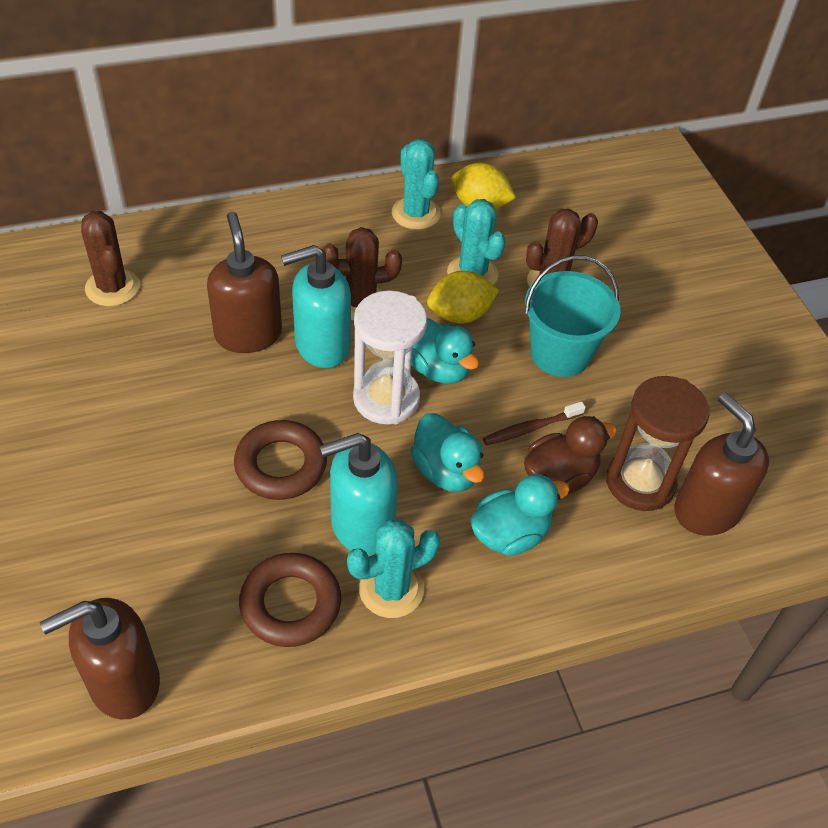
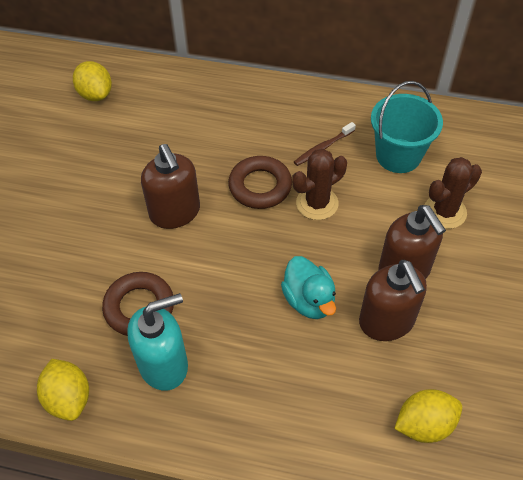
brown cactus: 3 -> 2
brown duck: 1 -> 0
brown hourglass: 1 -> 0
turquoise cactus: 3 -> 0
turquoise duck: 3 -> 1
turquoise soap dispenser: 2 -> 1
white hourglass: 1 -> 0
yellow lemon: 2 -> 3

